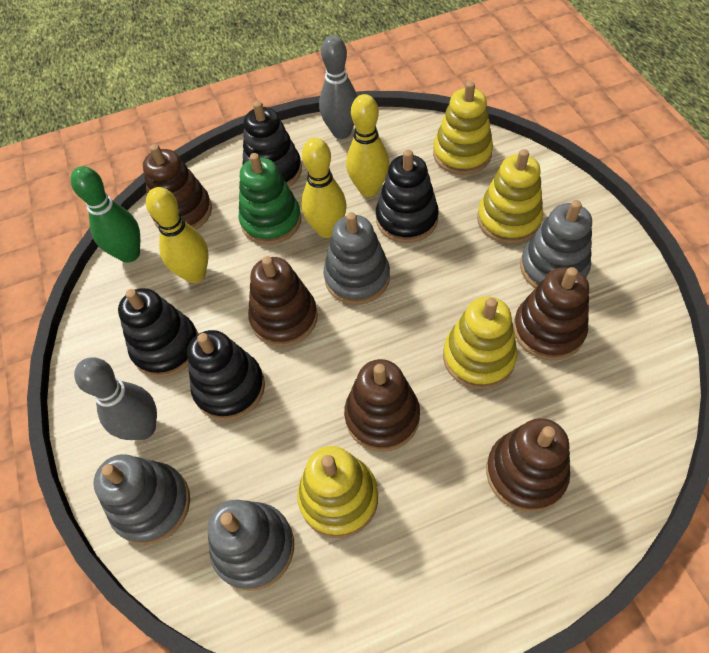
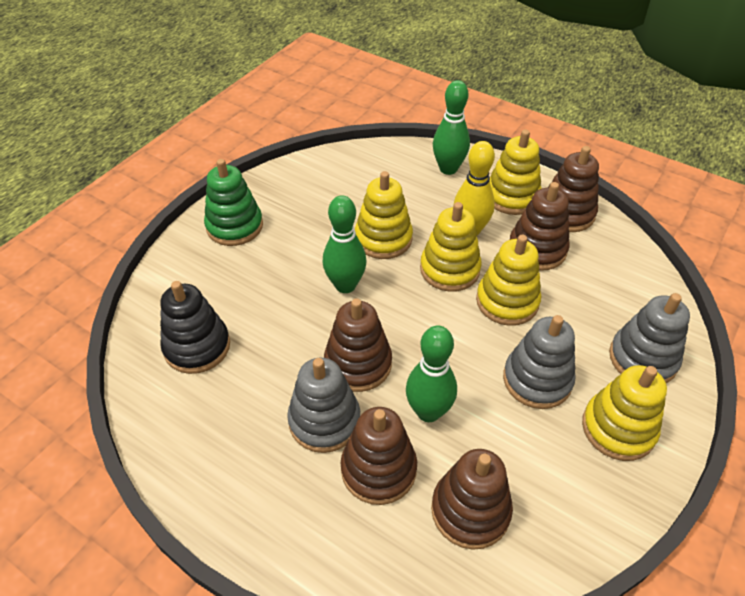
black stacking toy: 4 -> 1
green bowling pin: 1 -> 3
grey bowling pin: 2 -> 0
grey stacking toy: 4 -> 3
yellow bowling pin: 3 -> 1
yellow stacking toy: 4 -> 5

